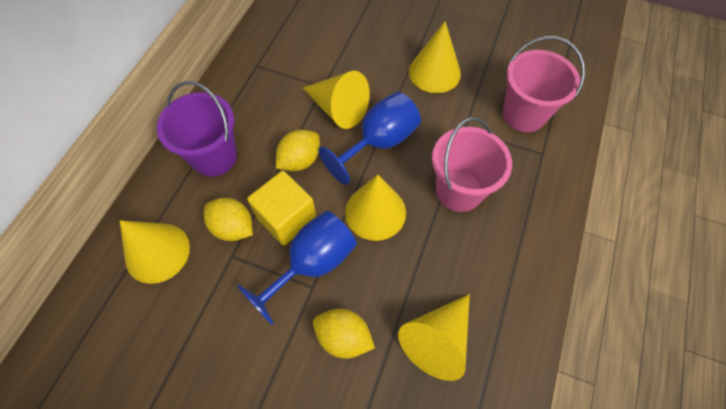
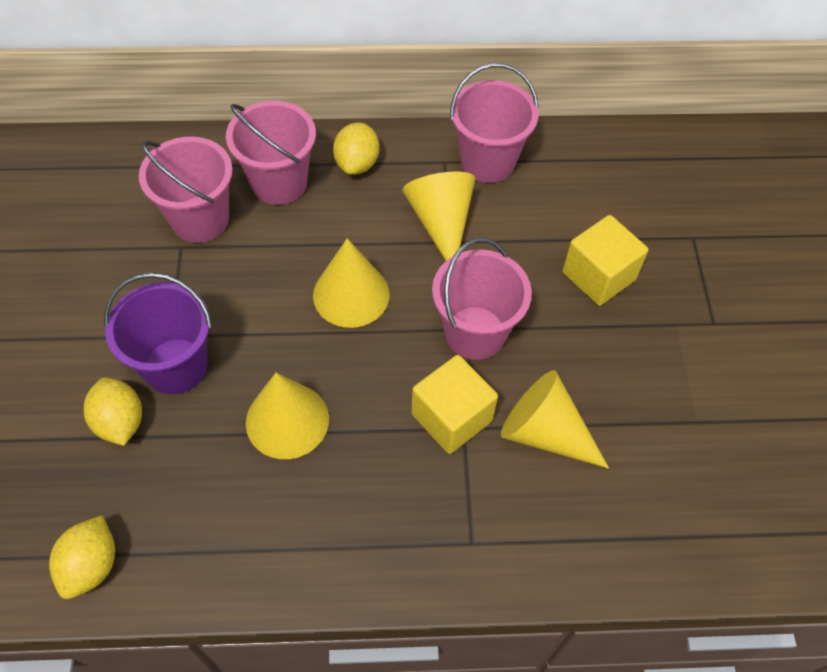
blue goblet: 2 -> 0
pink bucket: 2 -> 4
yellow cone: 5 -> 4
yellow cube: 1 -> 2

